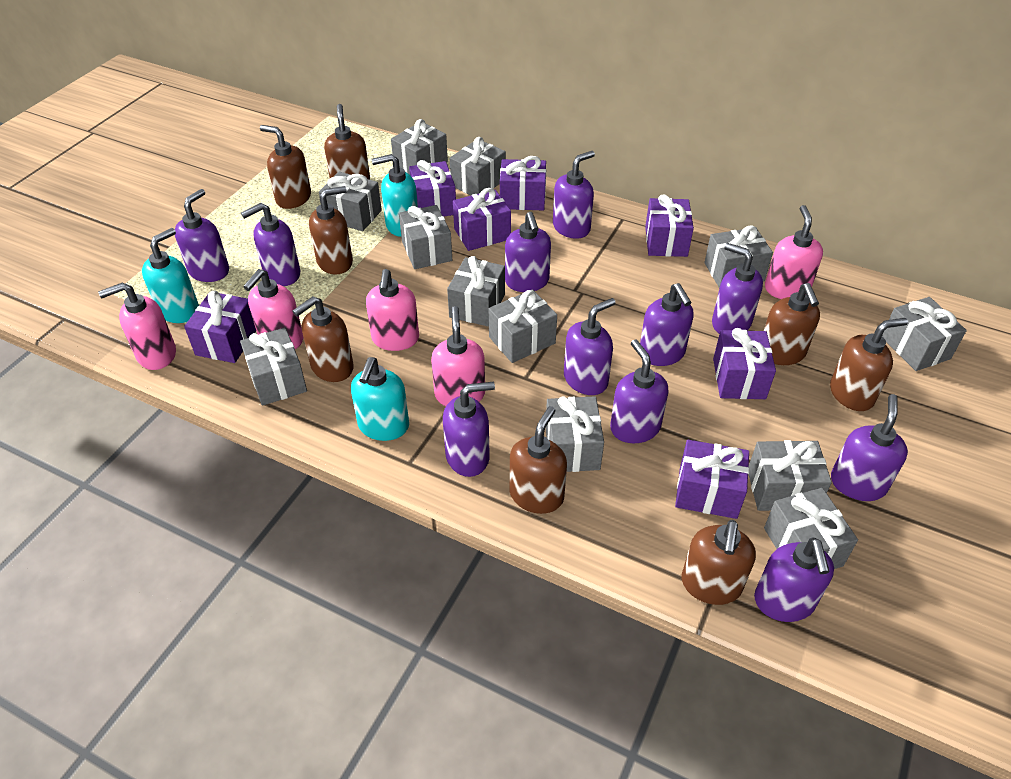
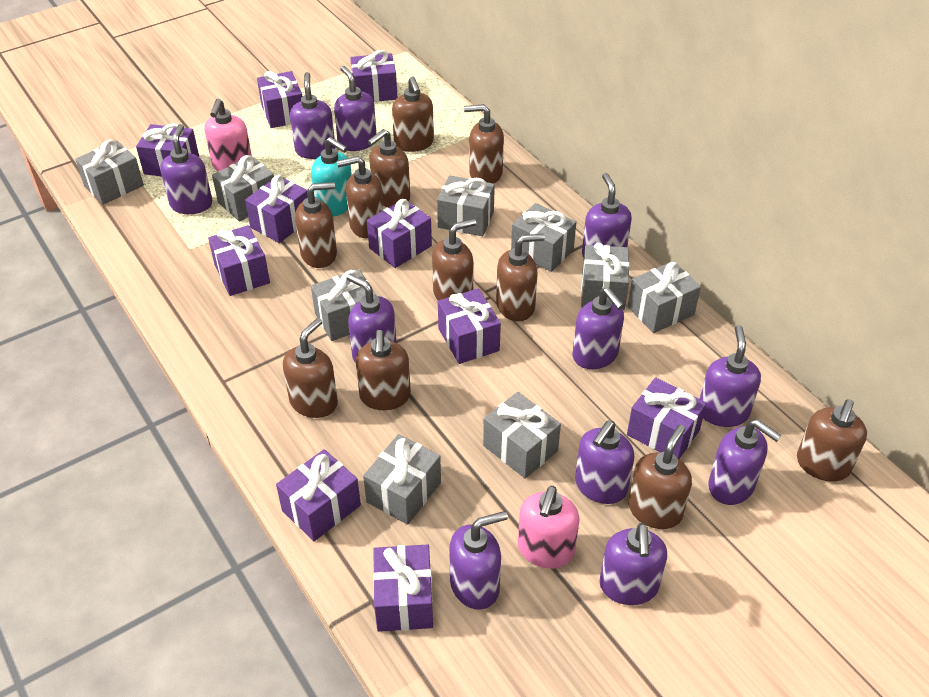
brown soap dispenser: 8 -> 11
grey gift: 12 -> 9
pink soap dispenser: 5 -> 2
purple gift: 7 -> 10
turquoise soap dispenser: 3 -> 1

